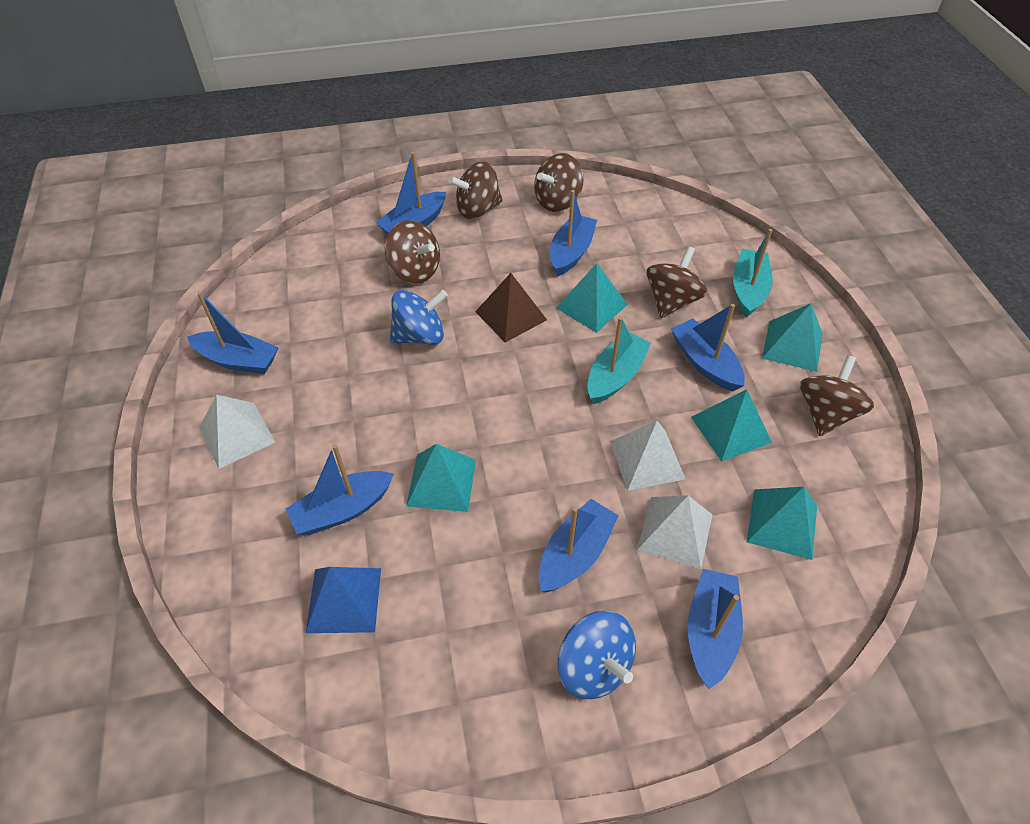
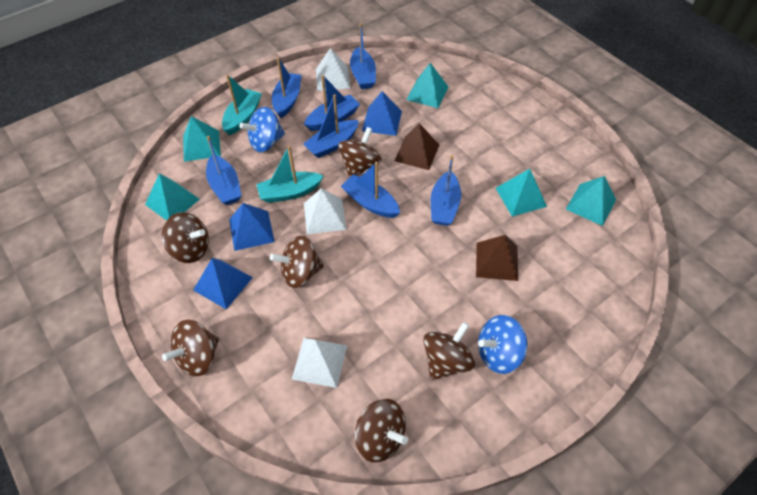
blue pyramid: 1 -> 3
brown pyramid: 1 -> 2
brown spinning top: 5 -> 6

